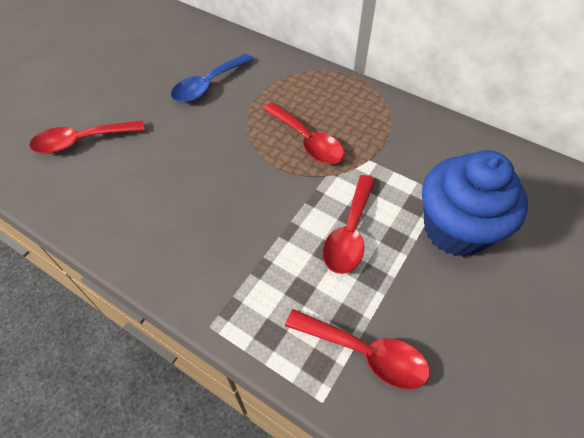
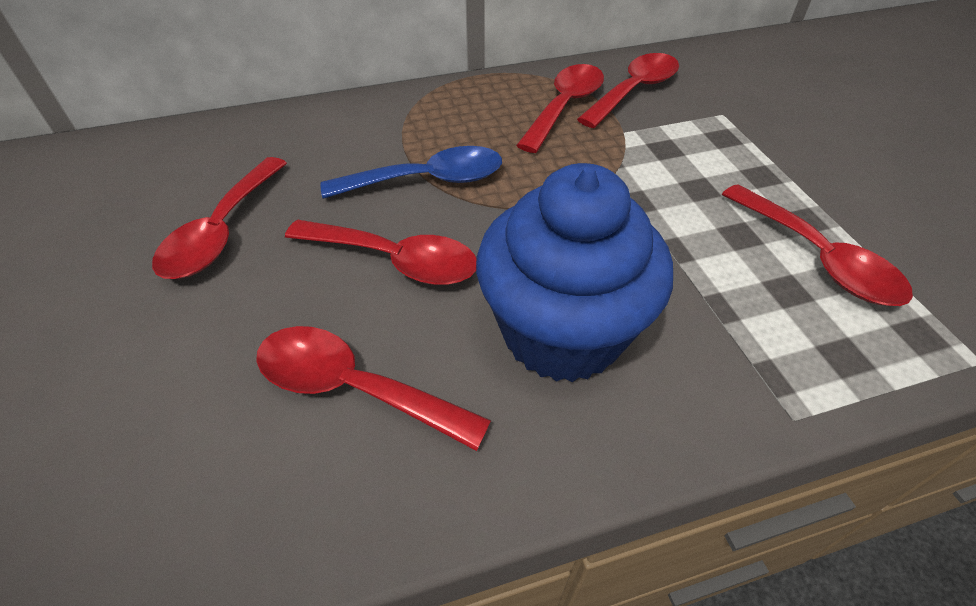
red spoon: 4 -> 6

